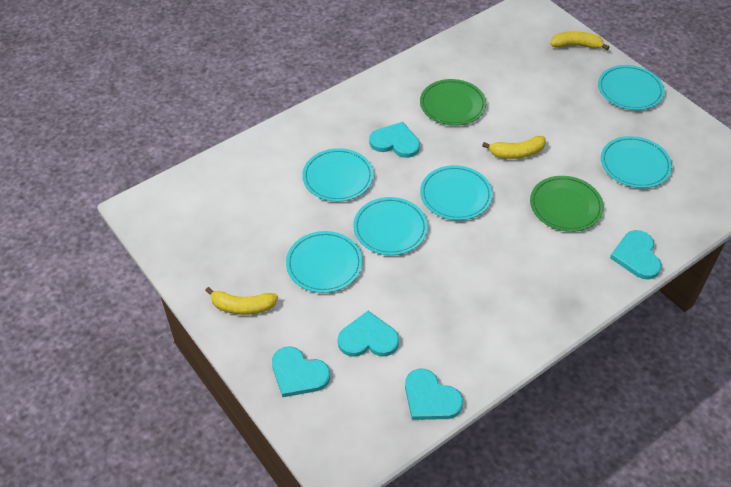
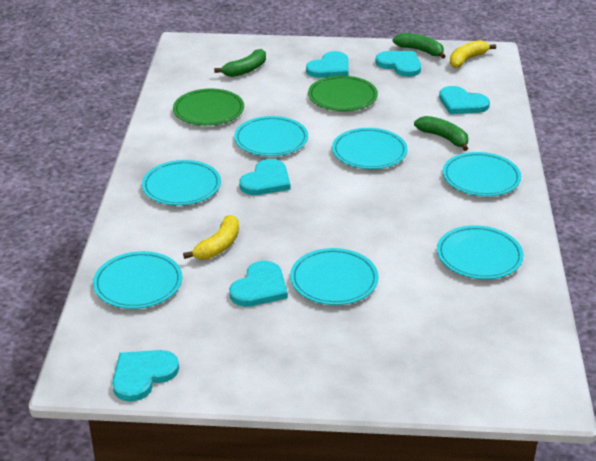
green banana: 0 -> 3
turquoise heart: 5 -> 6
turquoise plate: 6 -> 7
yellow banana: 3 -> 2

